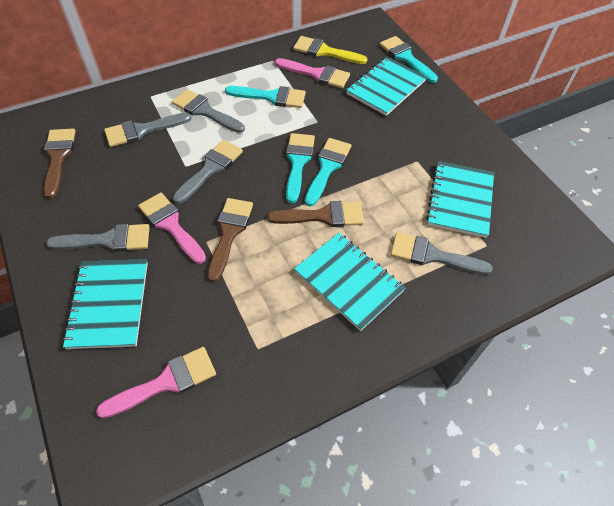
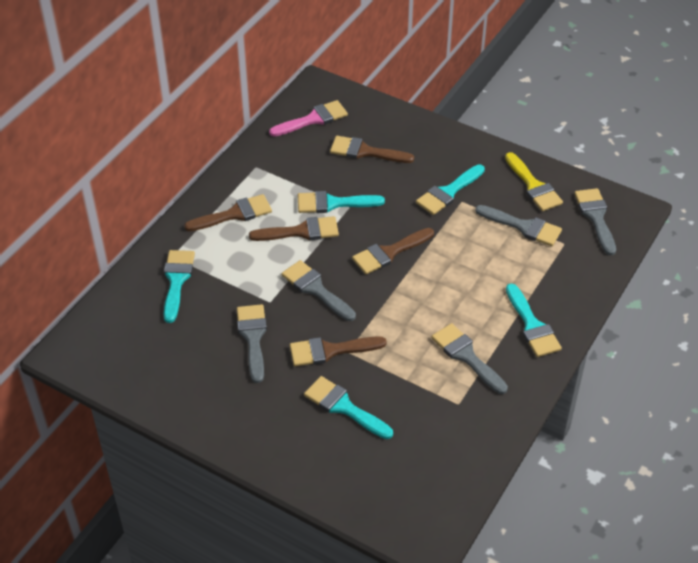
brown brush: 3 -> 5
pink brush: 3 -> 1
turquoise brush: 4 -> 5
turquoise notebook: 4 -> 0

